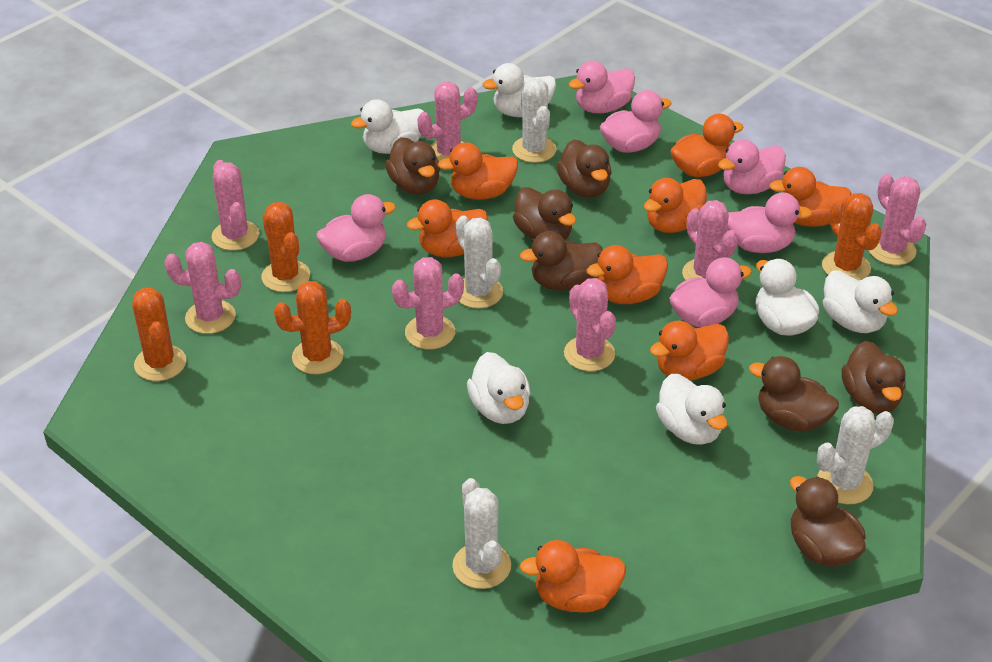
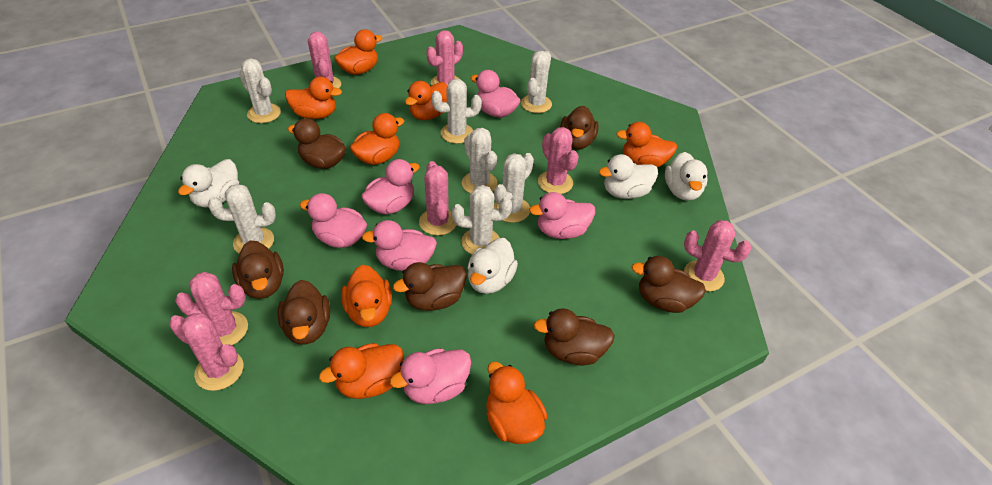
orange cactus: 4 -> 0
white cactus: 4 -> 7
white duck: 6 -> 4

